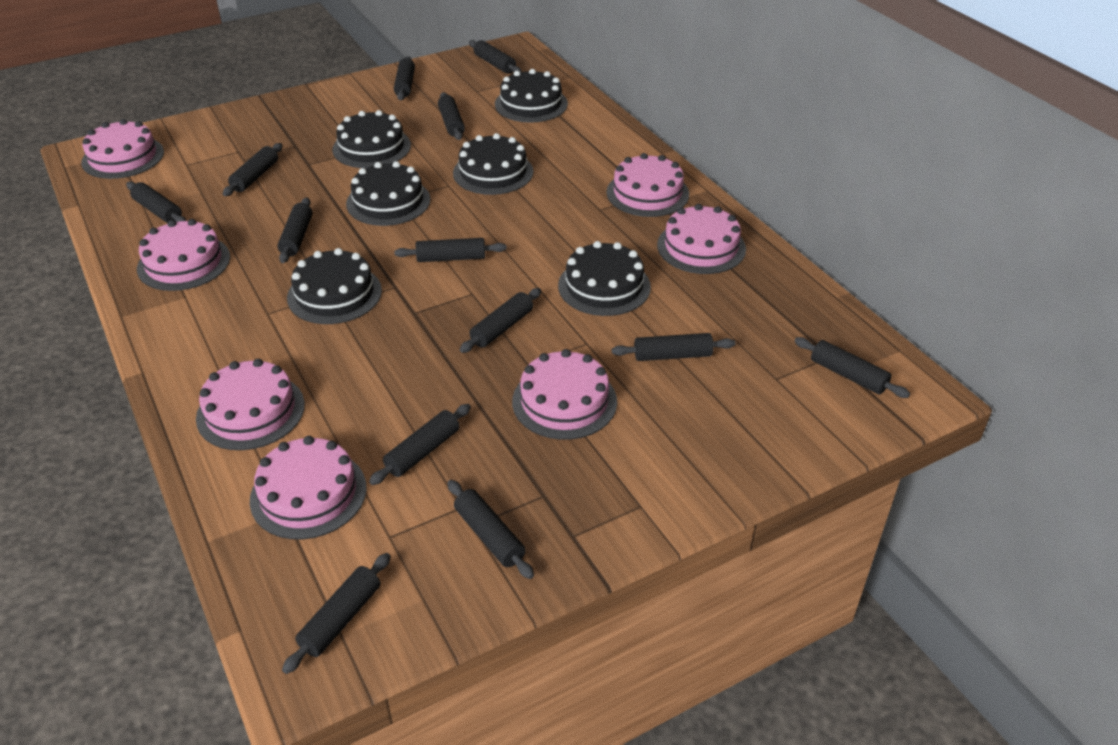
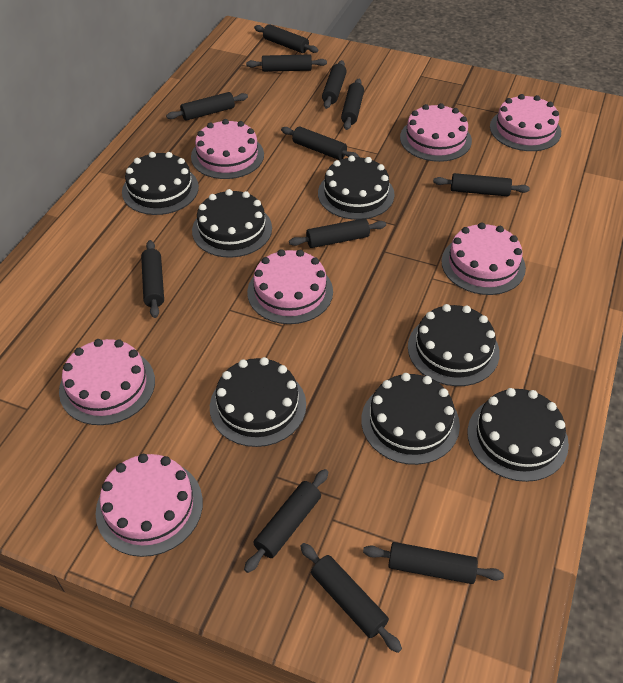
black cake: 6 -> 7
black rolling pin: 13 -> 12

